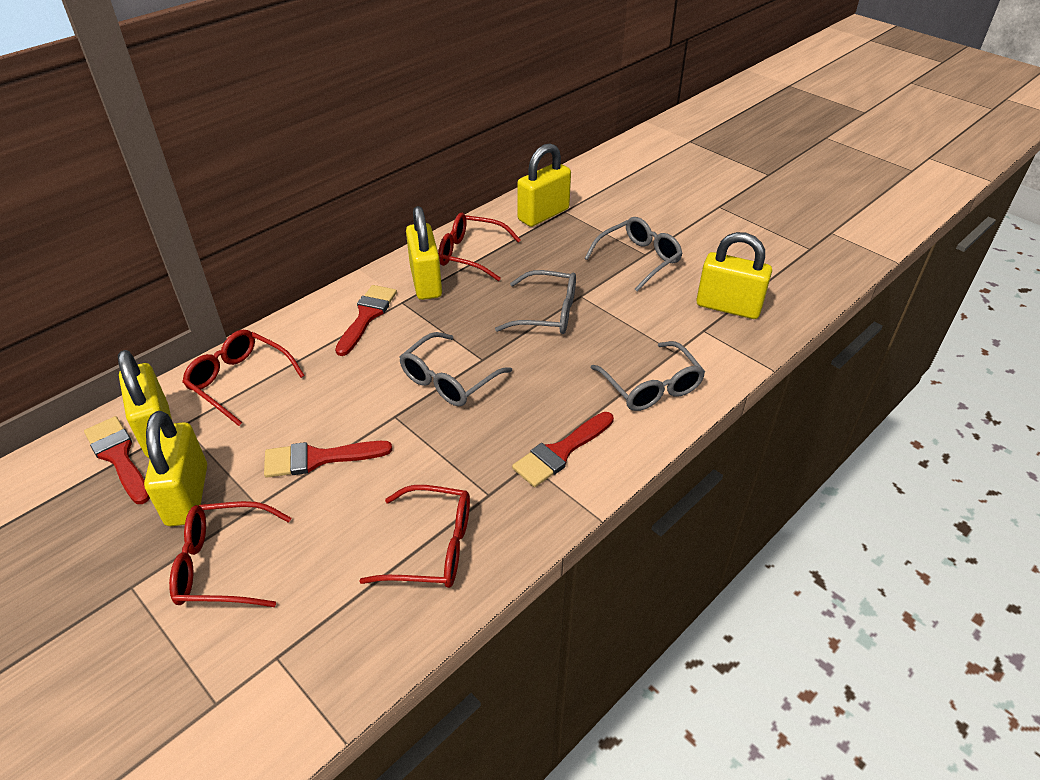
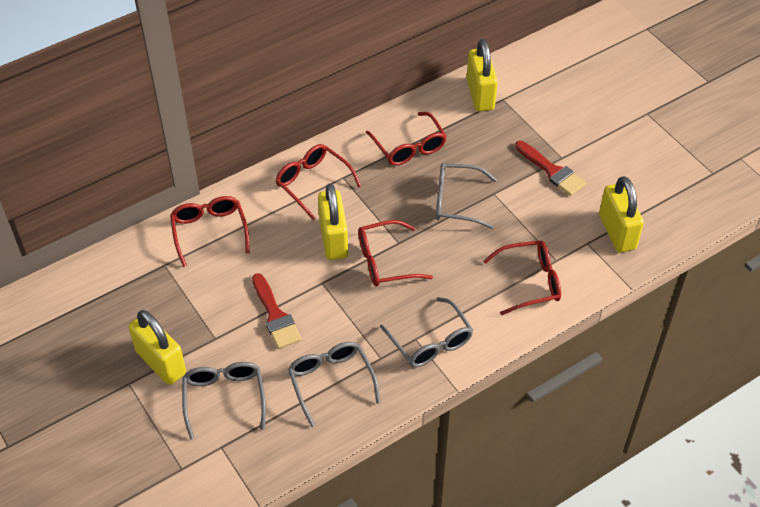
red brush: 4 -> 2
red glasses: 4 -> 5
yellow padlock: 5 -> 4

